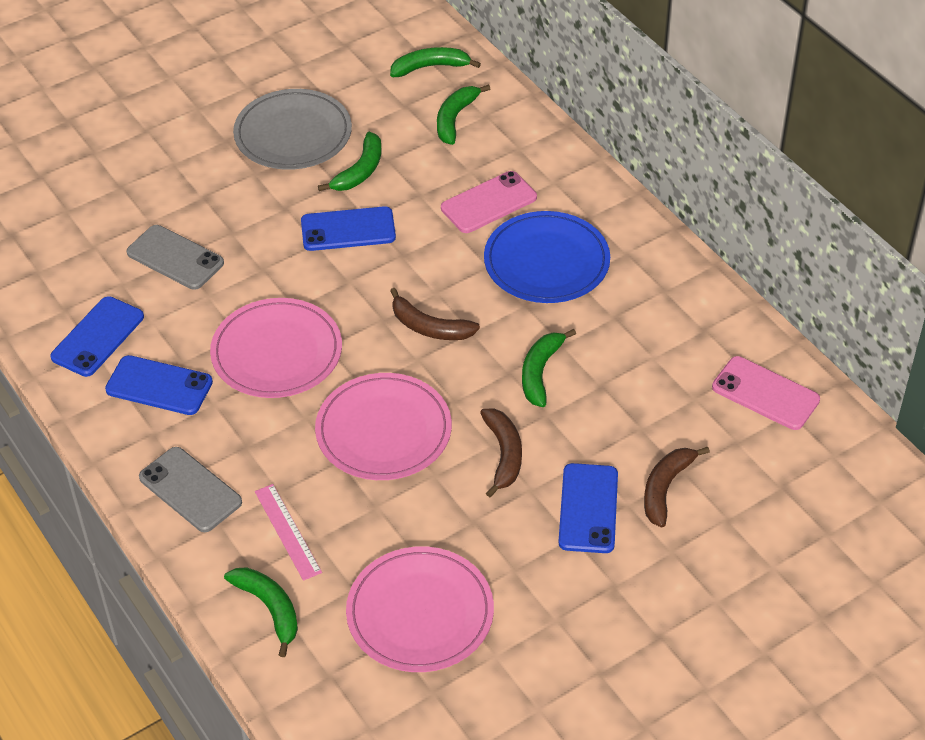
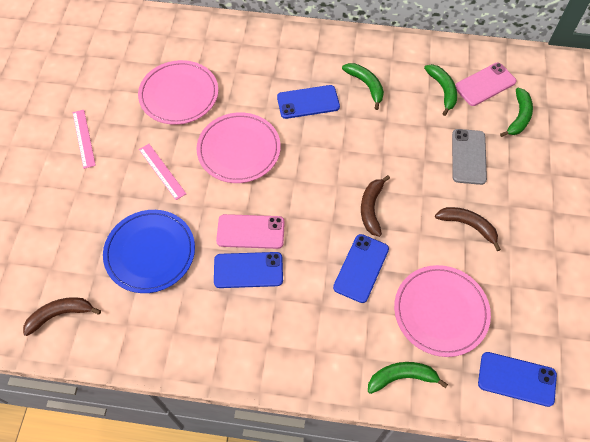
green banana: 5 -> 4
grey phone: 2 -> 1
grey plate: 1 -> 0
pink ruler: 1 -> 2

